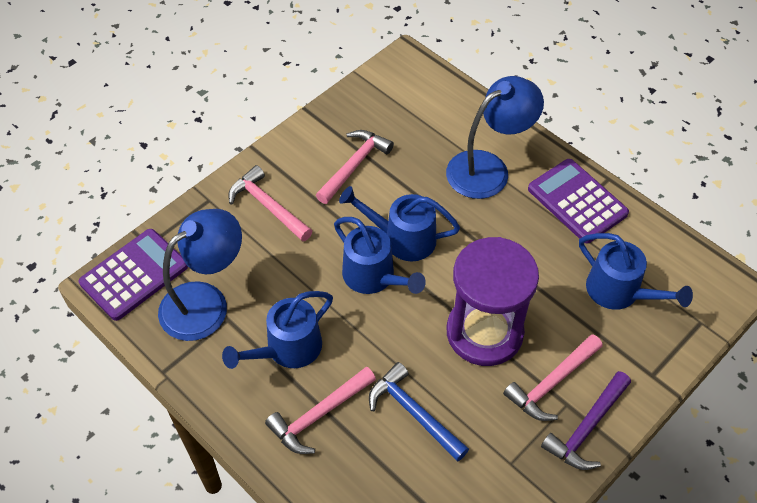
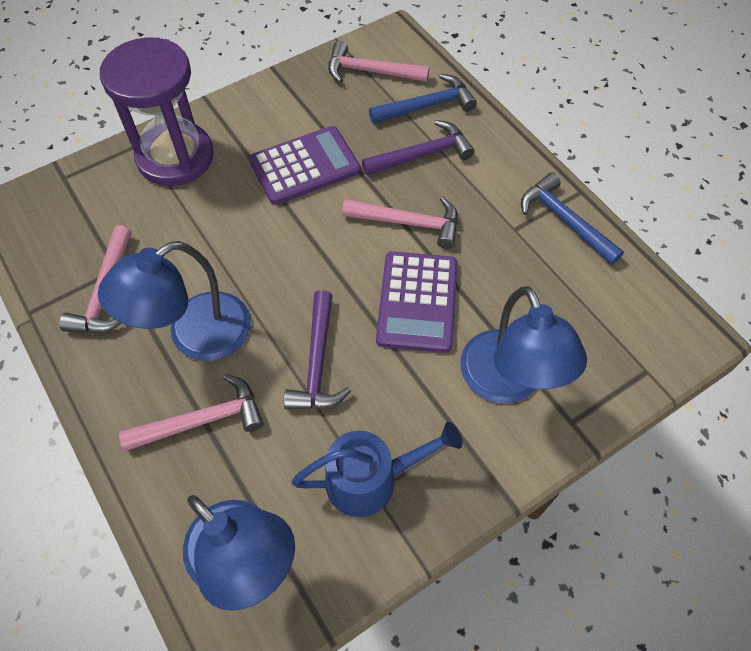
blue hammer: 1 -> 2
blue lamp: 2 -> 3
blue watering can: 4 -> 1
purple hammer: 1 -> 2

